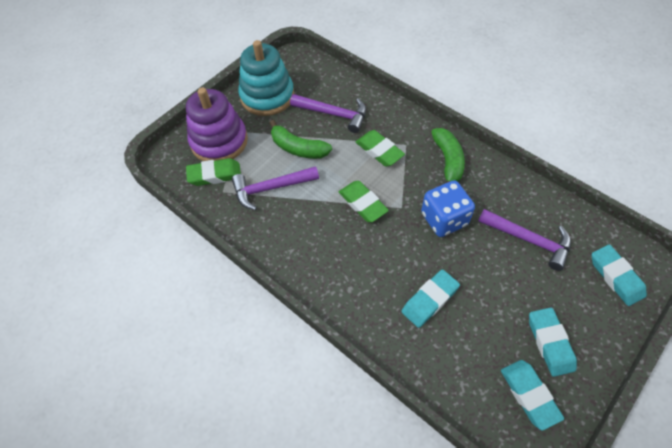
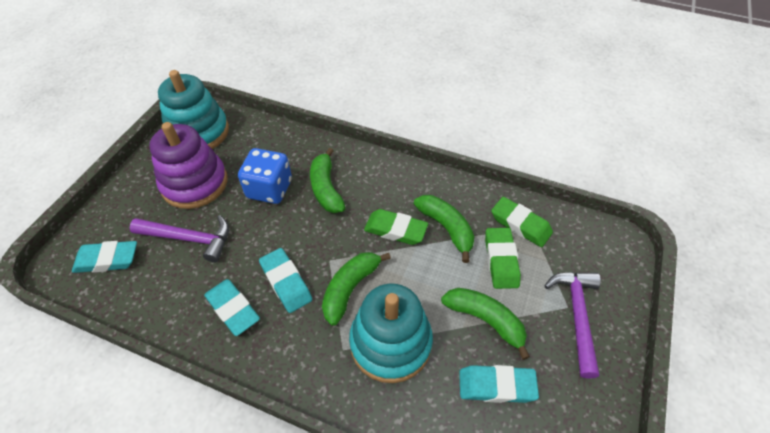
green banana: 2 -> 4
purple hammer: 3 -> 2
turquoise stacking toy: 1 -> 2

